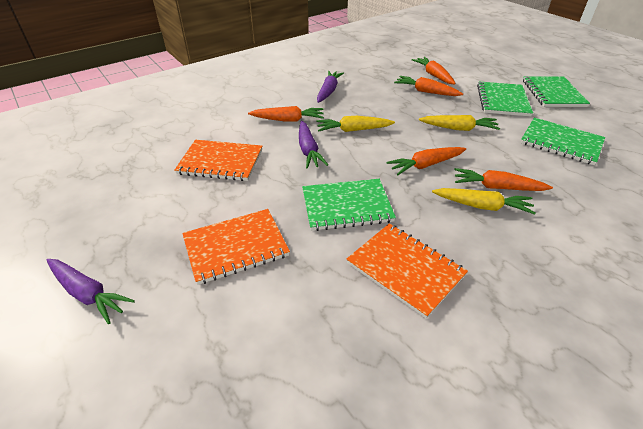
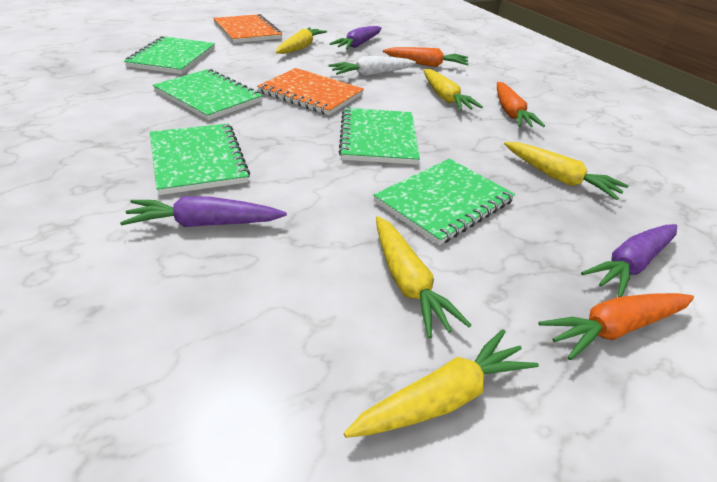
green notebook: 4 -> 5
orange carrot: 5 -> 3
orange notebook: 3 -> 2
white carrot: 0 -> 1
yellow carrot: 3 -> 5

